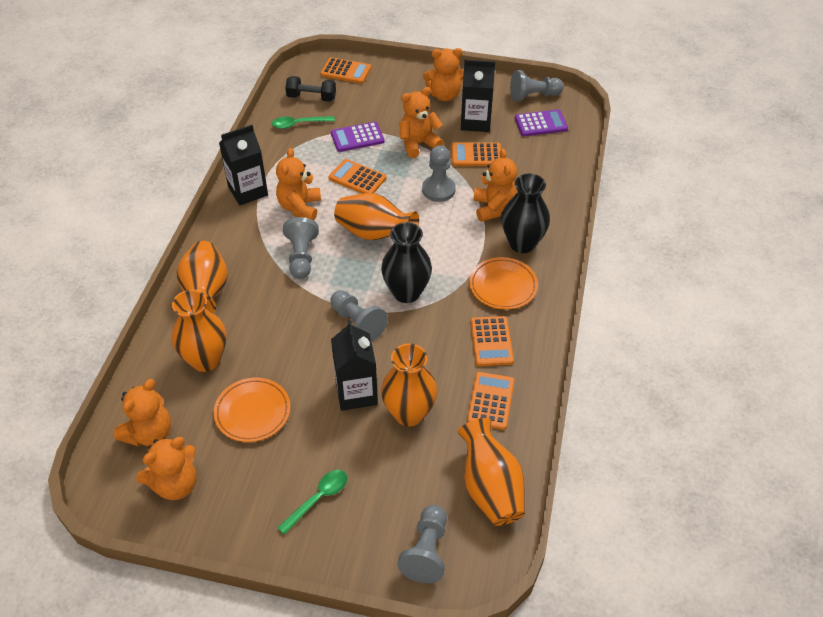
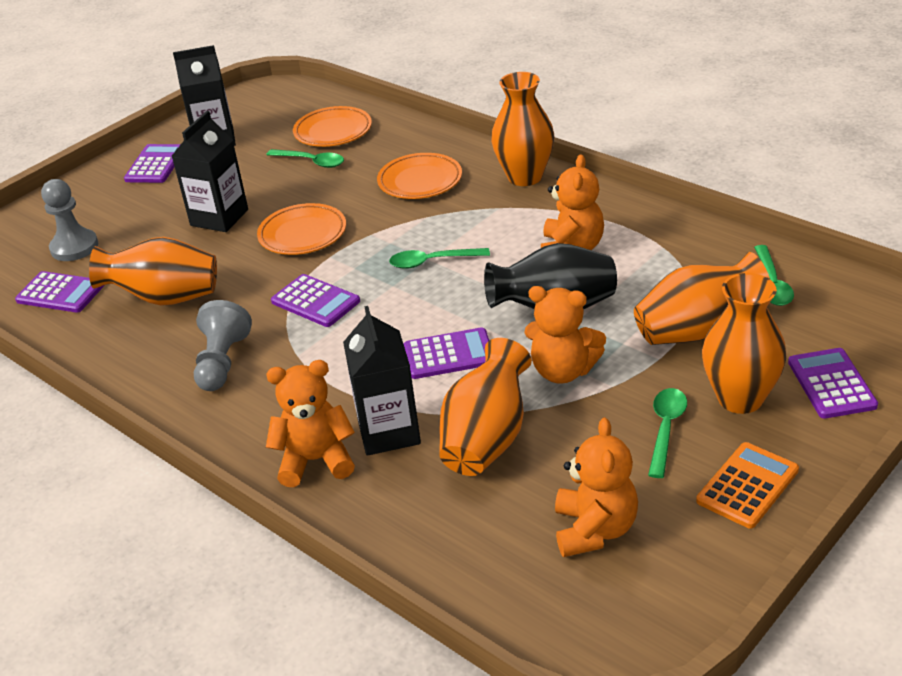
black dumbbell: 1 -> 0
black vase: 2 -> 1
green spoon: 2 -> 4
grey pawn: 5 -> 2
orange calculator: 5 -> 1
orange plate: 2 -> 3
orange teddy bear: 6 -> 4
purple calculator: 2 -> 5

